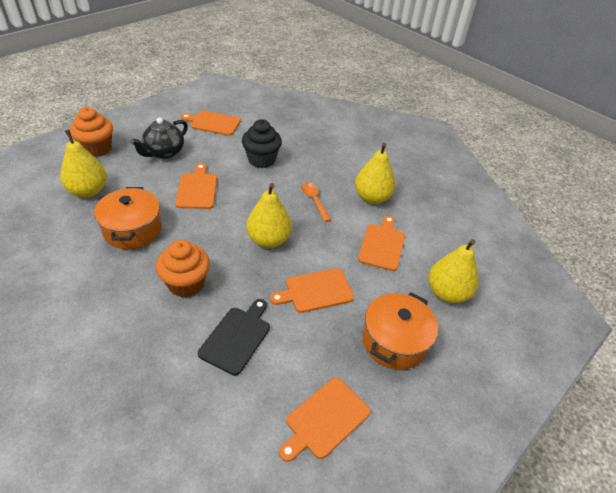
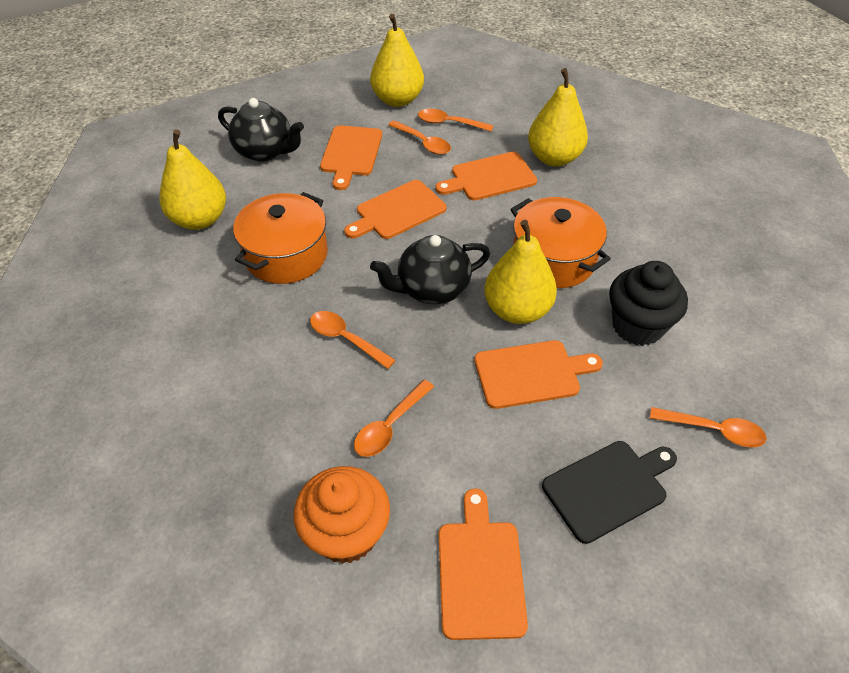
black teapot: 1 -> 2
orange cupcake: 2 -> 1
orange spoon: 1 -> 5

